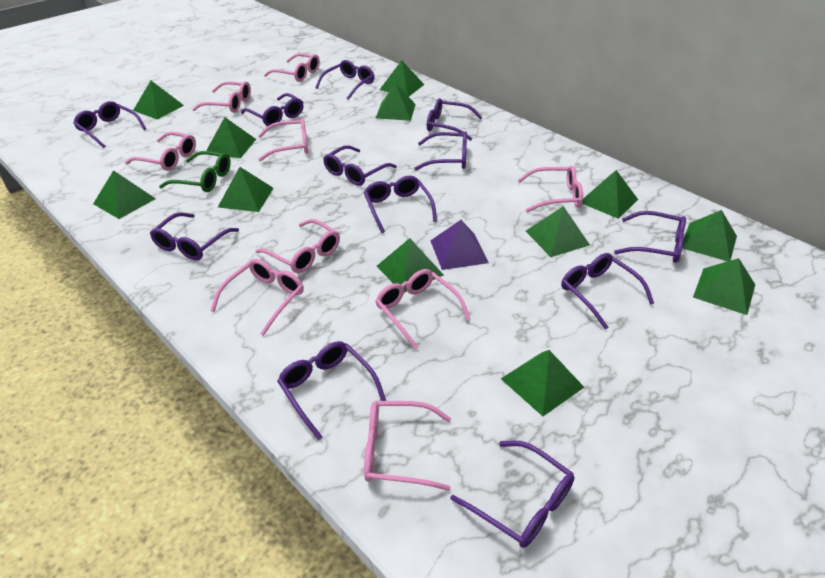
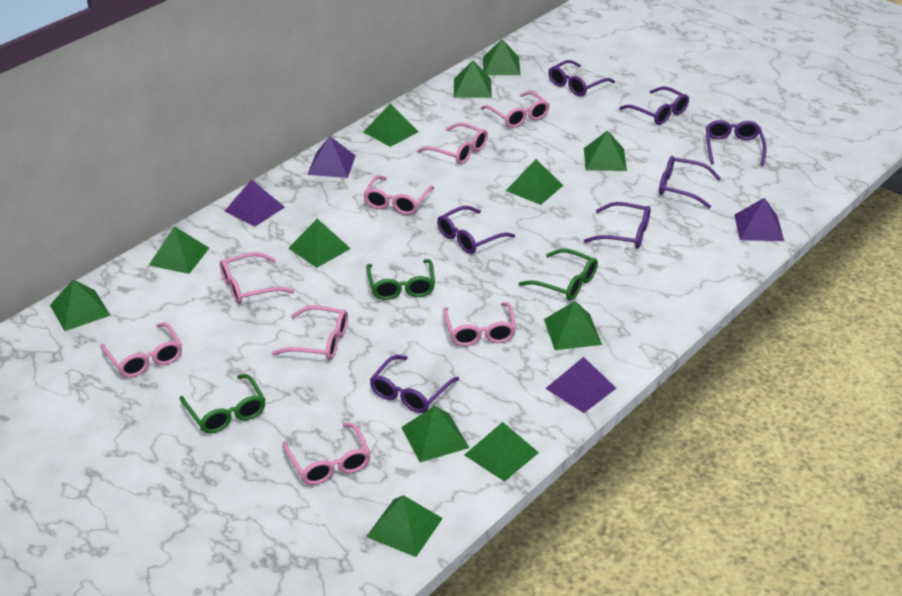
green glasses: 1 -> 3
pink glasses: 9 -> 8
purple glasses: 12 -> 7
purple pyramid: 1 -> 4

